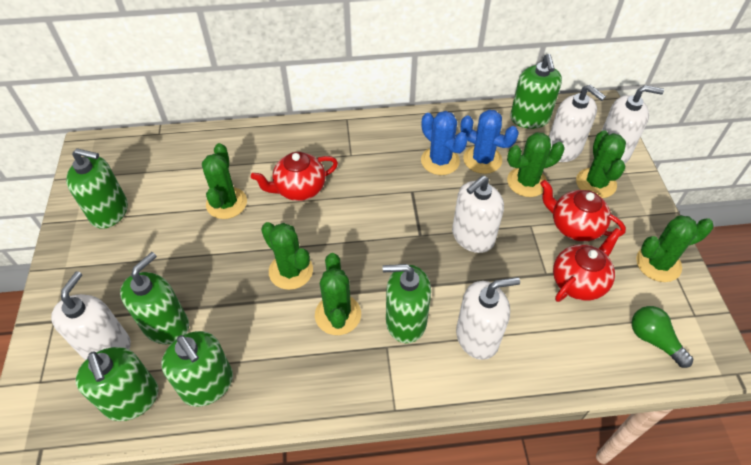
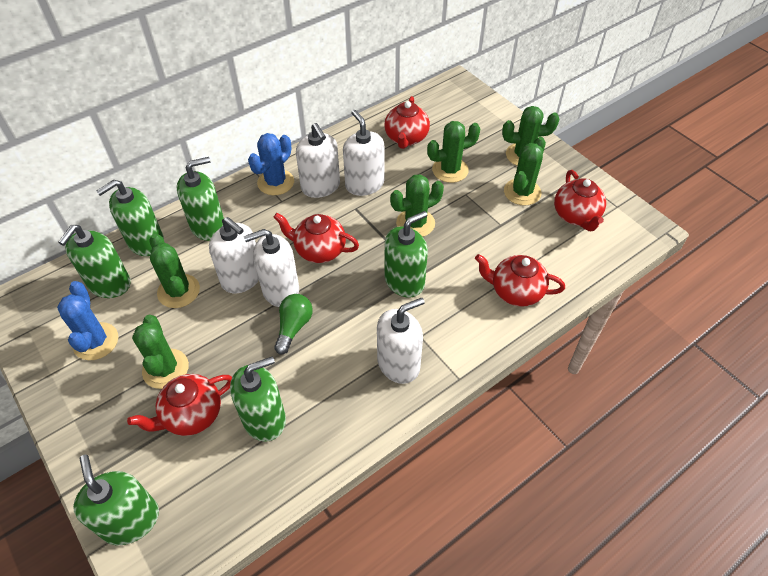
red teapot: 3 -> 5

